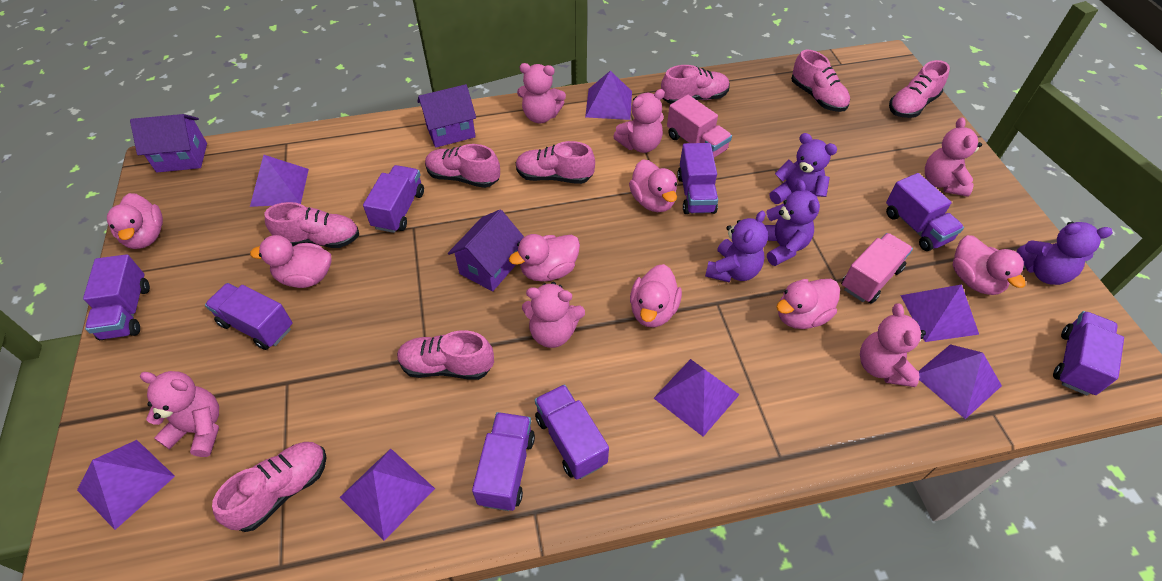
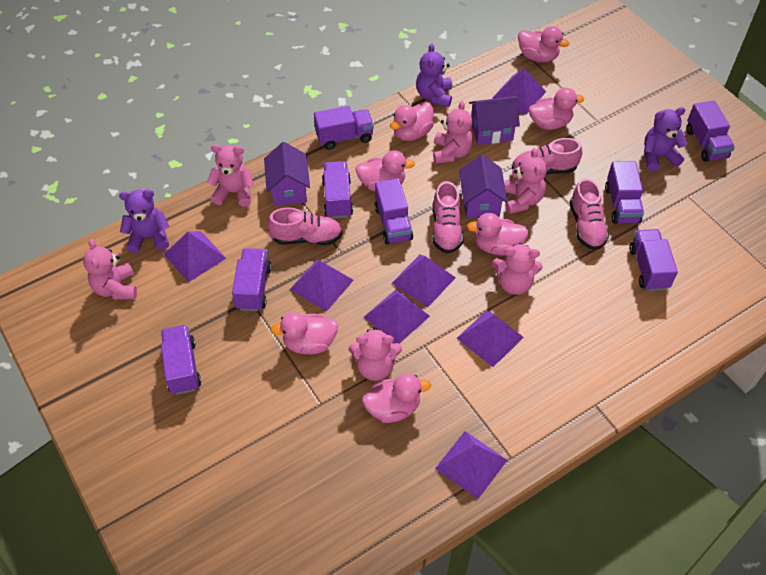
pink shoe: 8 -> 4
pink truck: 2 -> 0
purple teddy bear: 4 -> 3

